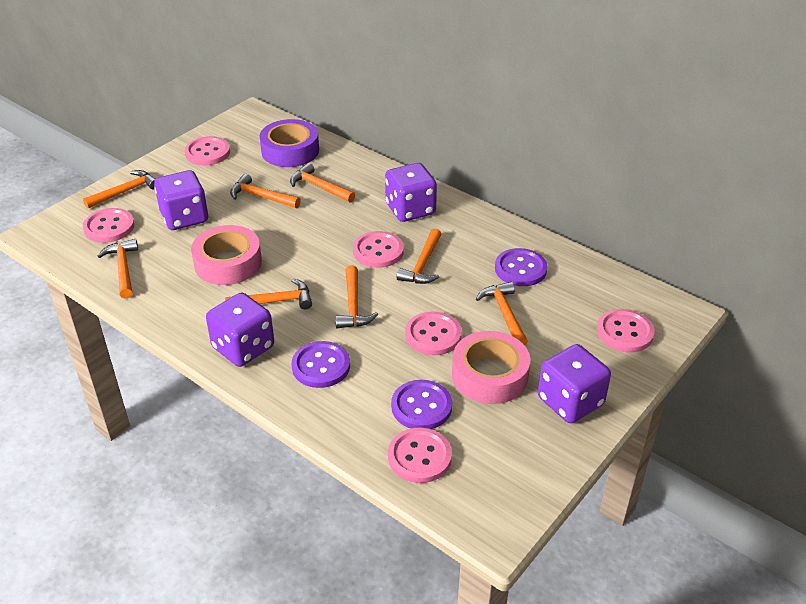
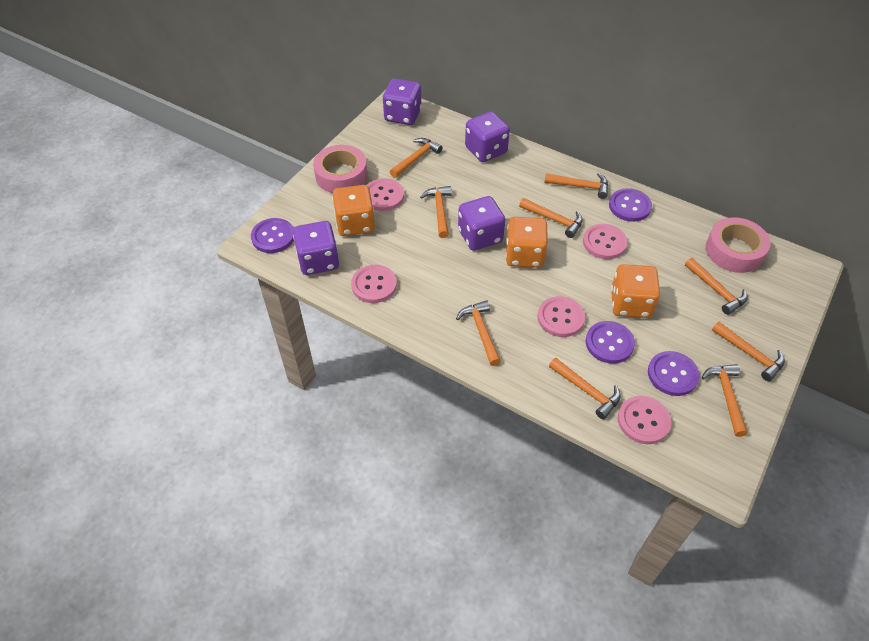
orange dice: 0 -> 3
orange hammer: 8 -> 9
pink button: 6 -> 5
purple button: 3 -> 4
purple tape: 1 -> 0

